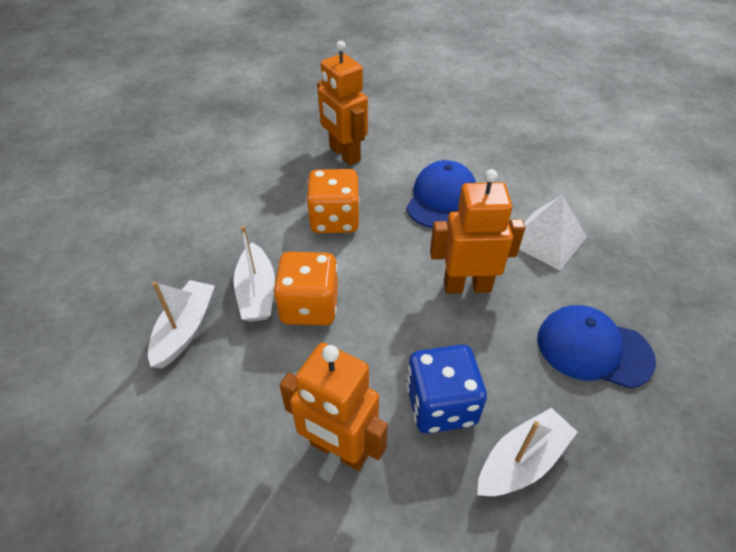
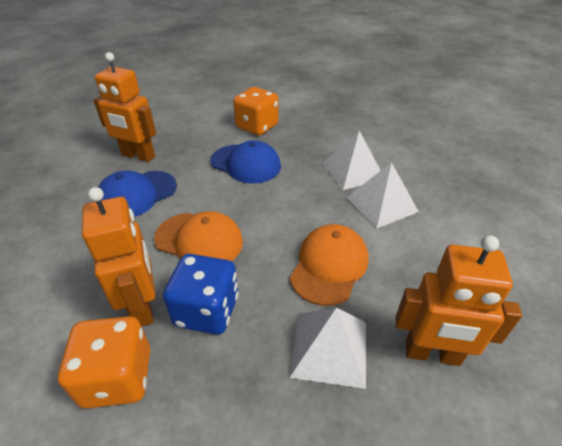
orange cap: 0 -> 2
white boat: 3 -> 0
white pyramid: 1 -> 3

